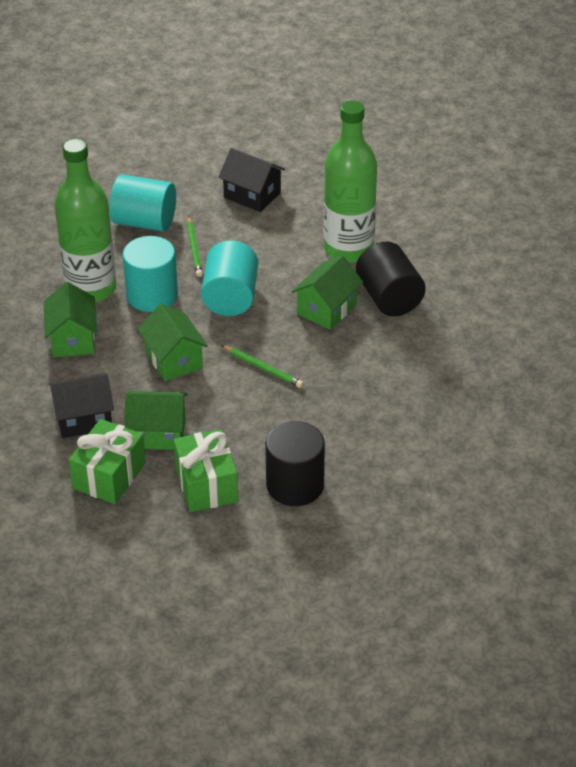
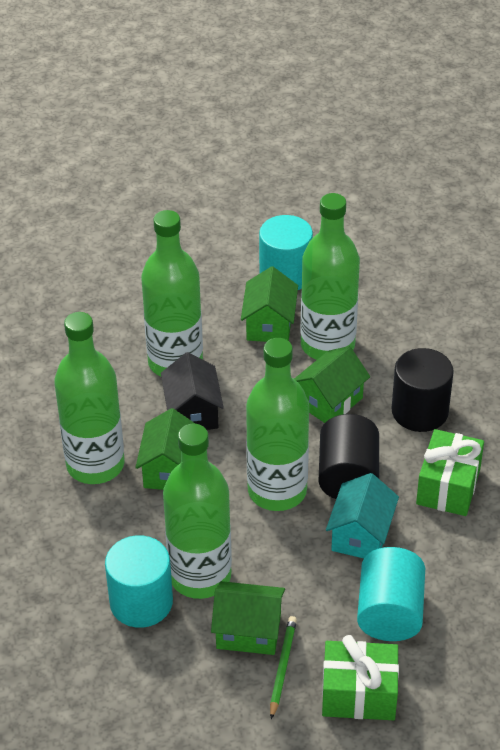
black house: 2 -> 1
green bottle: 2 -> 5
green pencil: 2 -> 1
turquoise house: 0 -> 1

